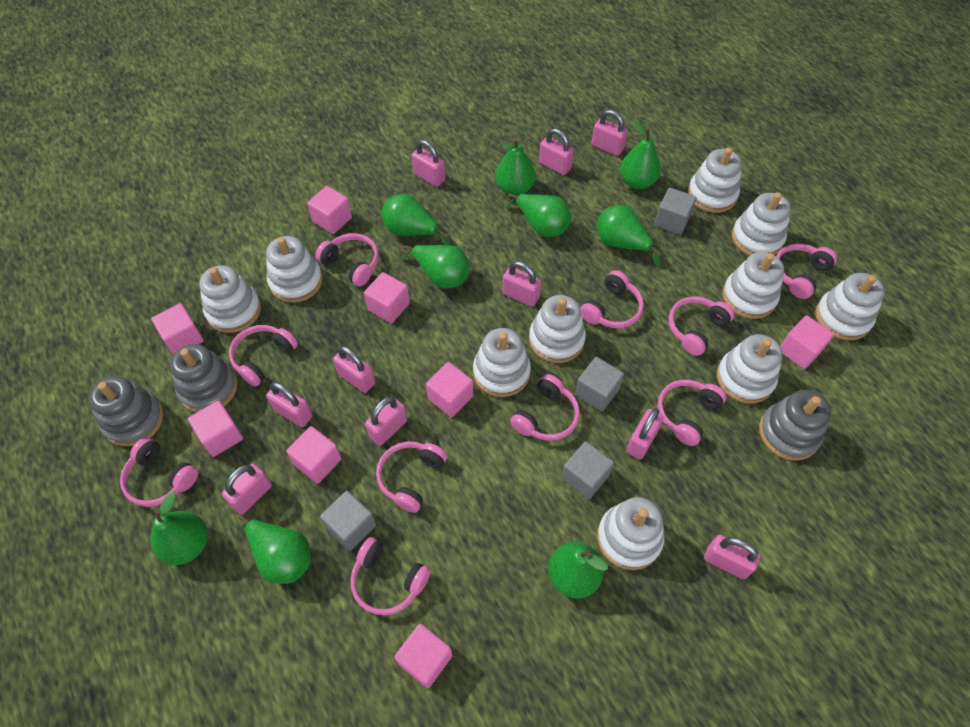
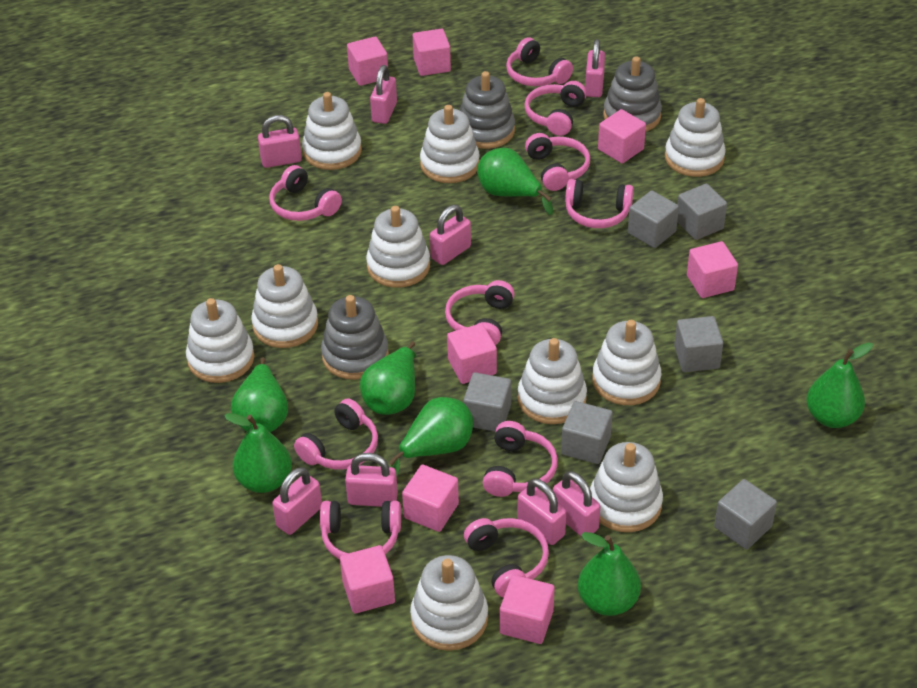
green pear: 9 -> 7
grey cube: 4 -> 6
pink padlock: 10 -> 8

